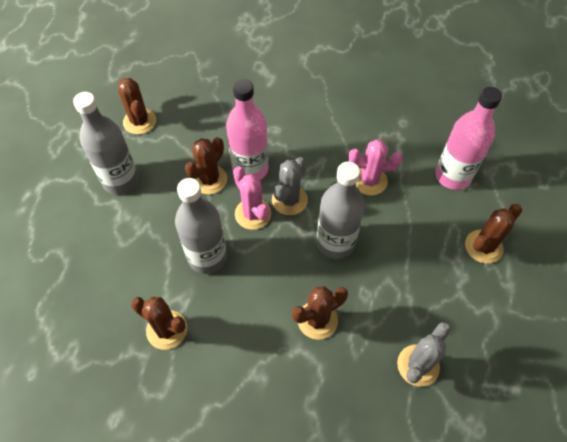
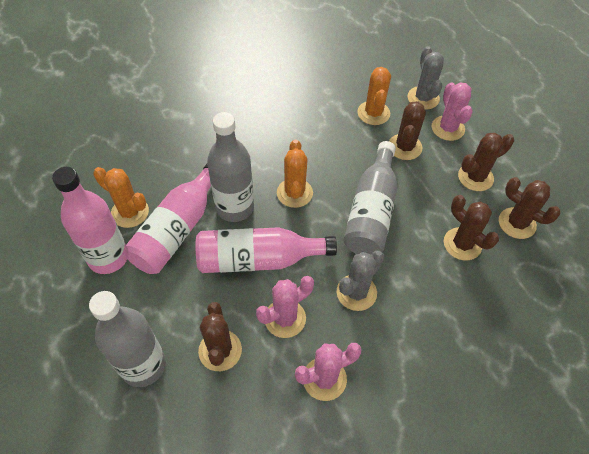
orange cactus: 0 -> 3
pink bottle: 2 -> 3
pink cactus: 2 -> 3

